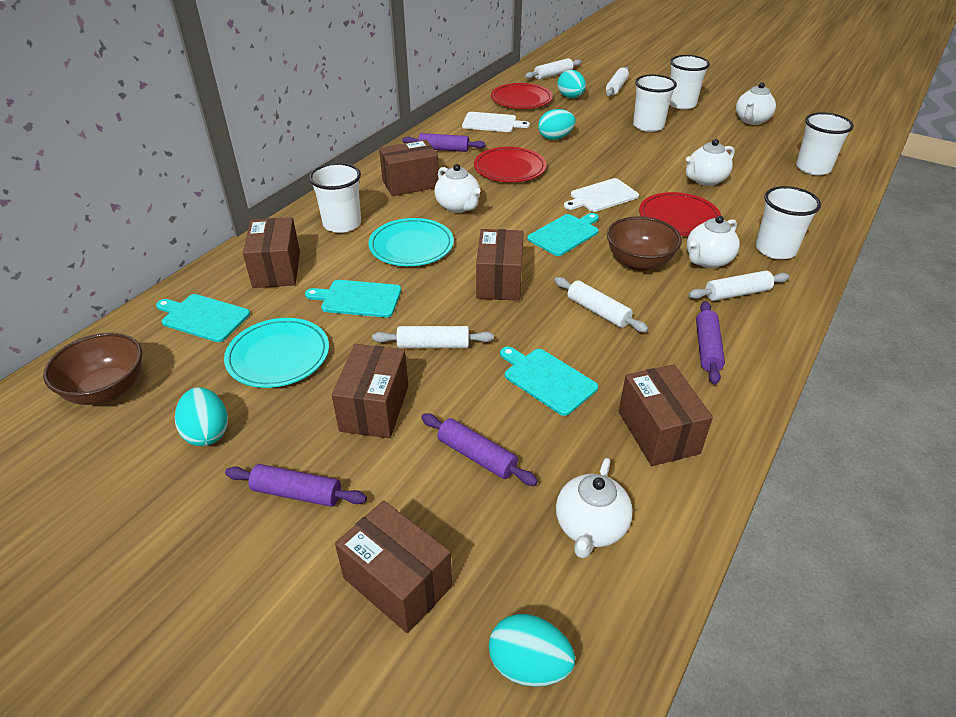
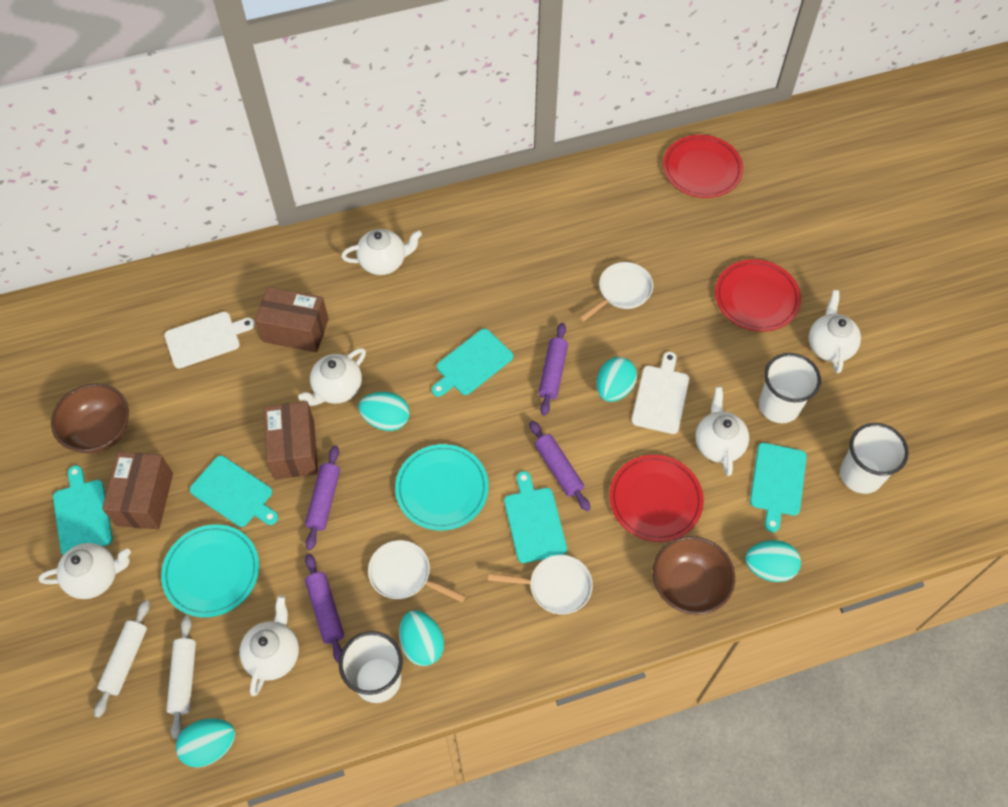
brown box: 6 -> 3
turquoise cutting board: 4 -> 5
turquoise egg: 4 -> 5
white cup: 5 -> 3
white pan: 0 -> 3
white rolling pin: 5 -> 2
white teapot: 5 -> 6

